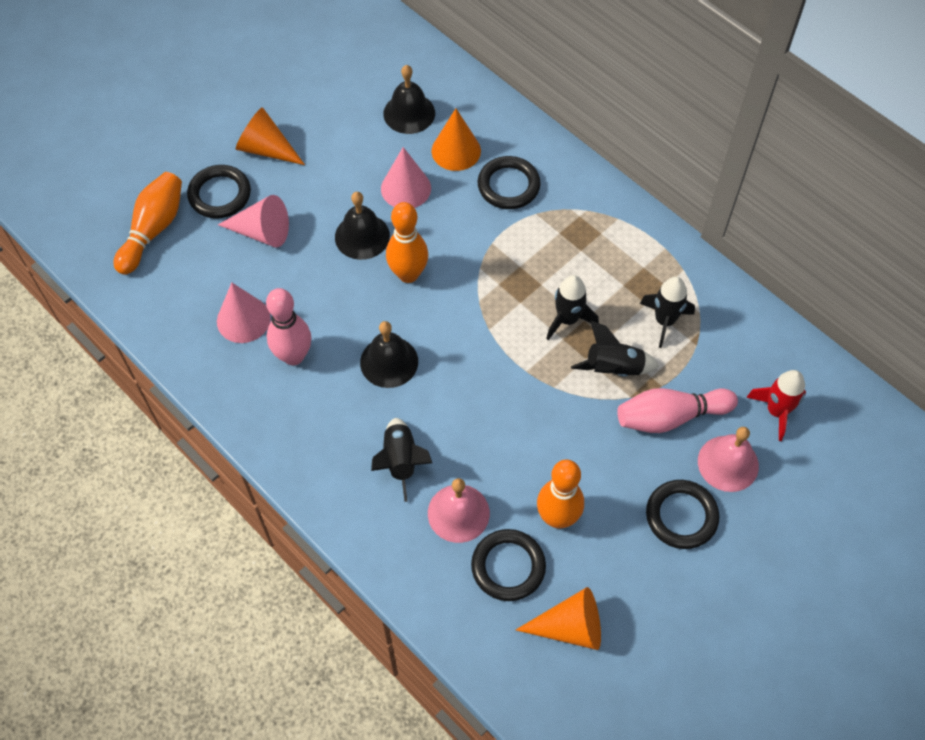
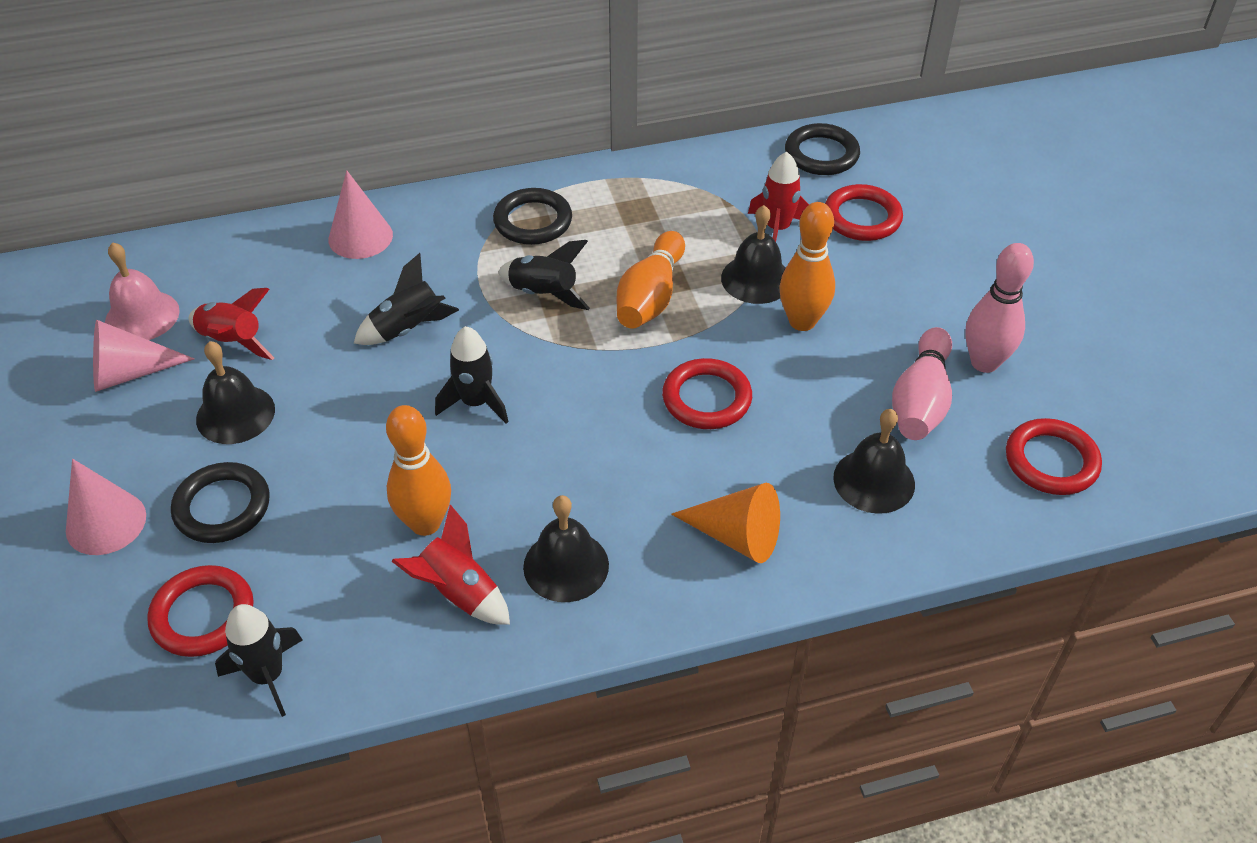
black bell: 3 -> 4
black ring: 4 -> 3
orange cone: 3 -> 1
pink bell: 2 -> 1
red ring: 0 -> 4
red rocket: 1 -> 3

